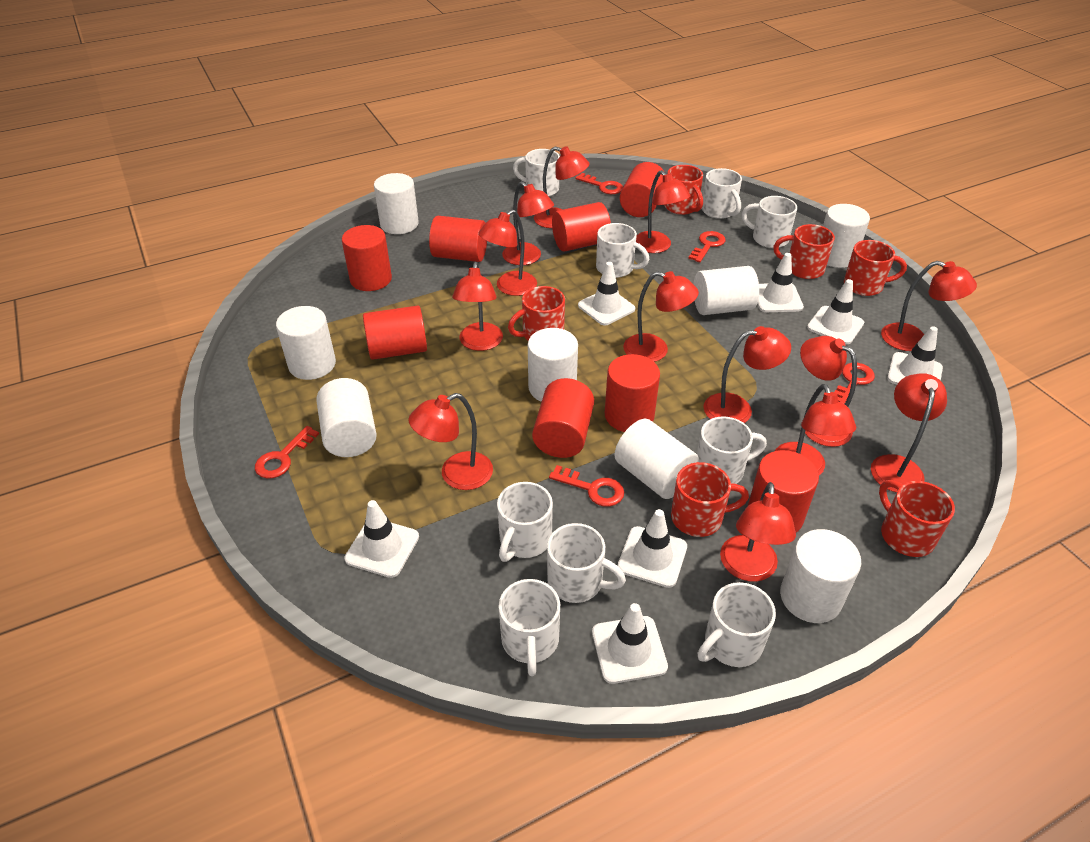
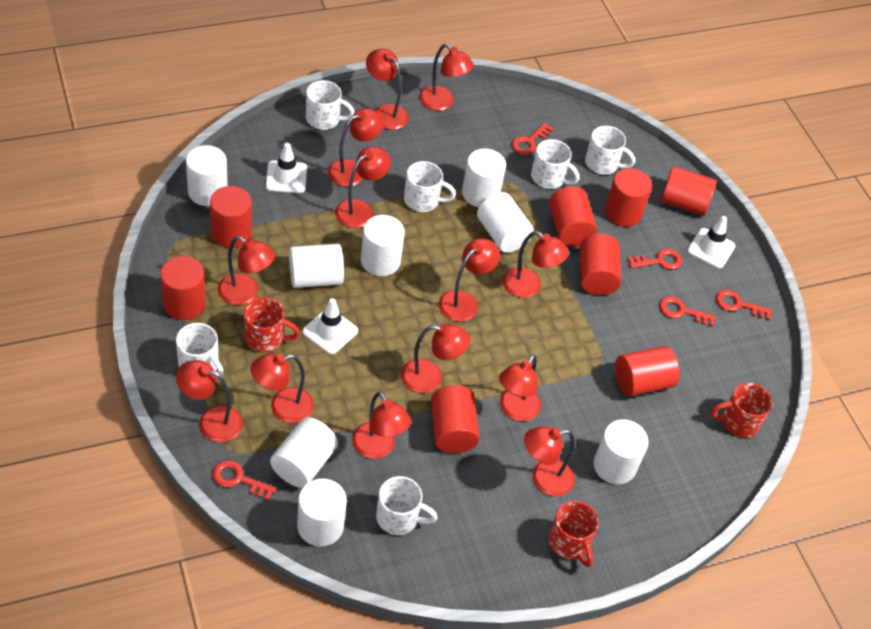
red mug: 6 -> 3
white mug: 9 -> 6
white traffic cone: 7 -> 3

